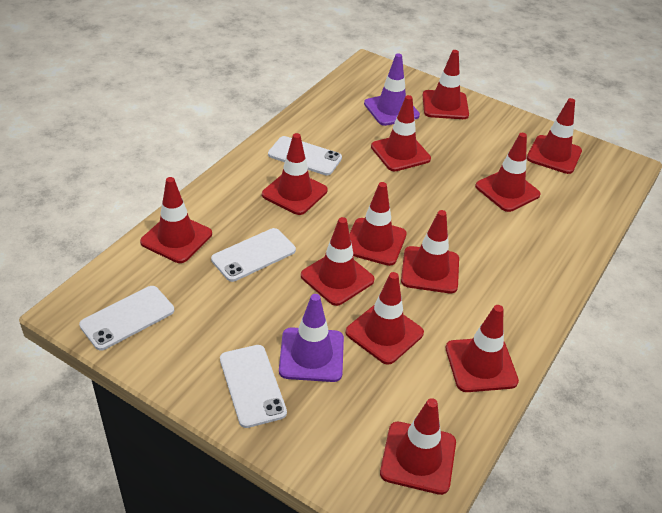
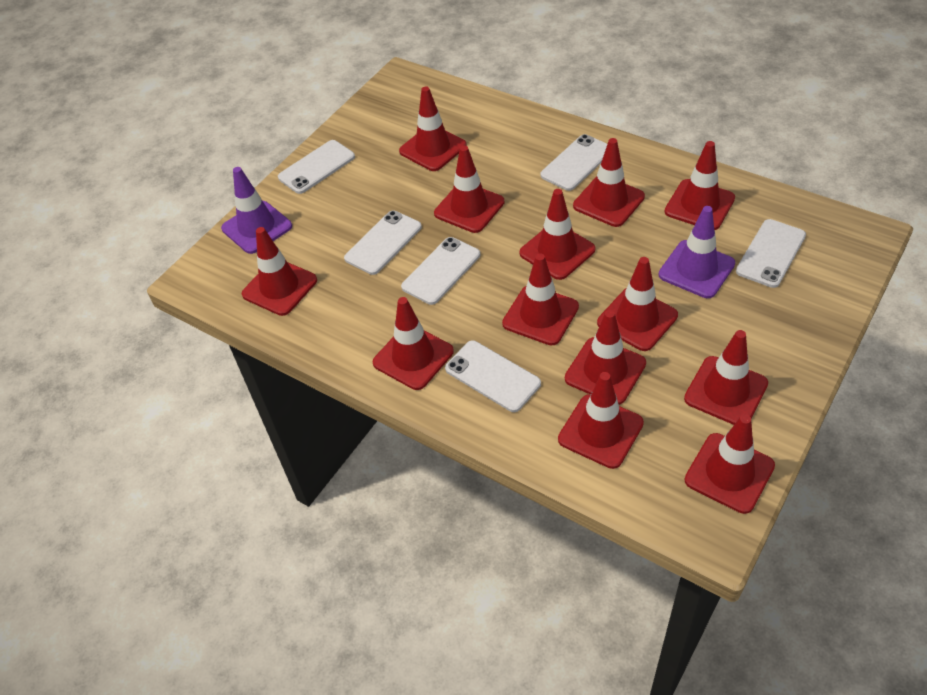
red traffic cone: 12 -> 13
white phone: 4 -> 6

